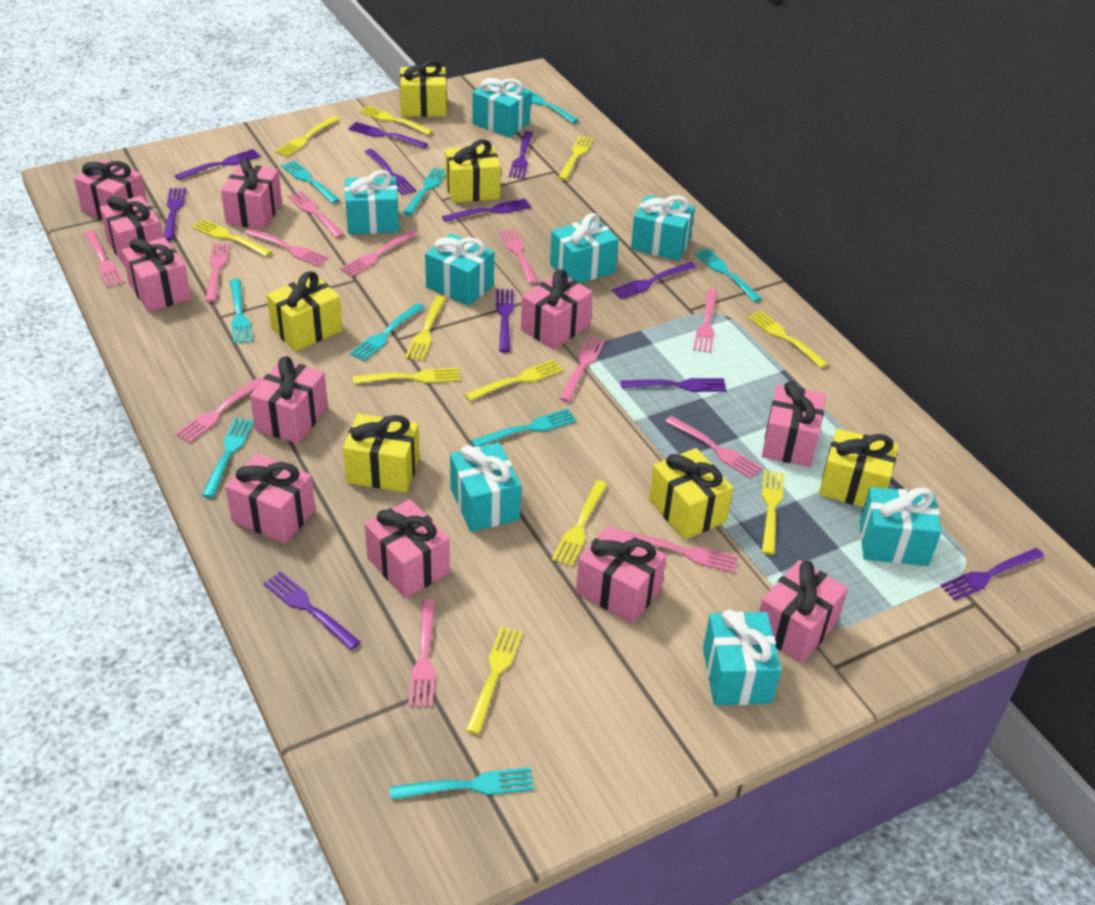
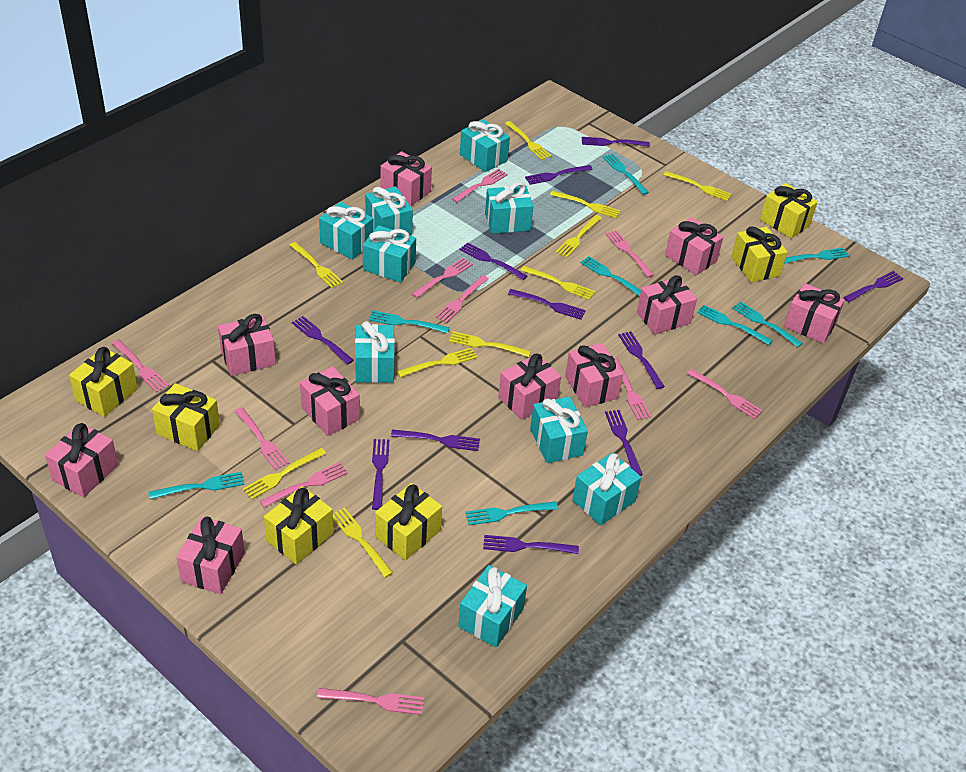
pink fork: 12 -> 10
pink gift: 11 -> 10
turquoise fork: 9 -> 8
turquoise gift: 8 -> 9
yellow fork: 11 -> 10

